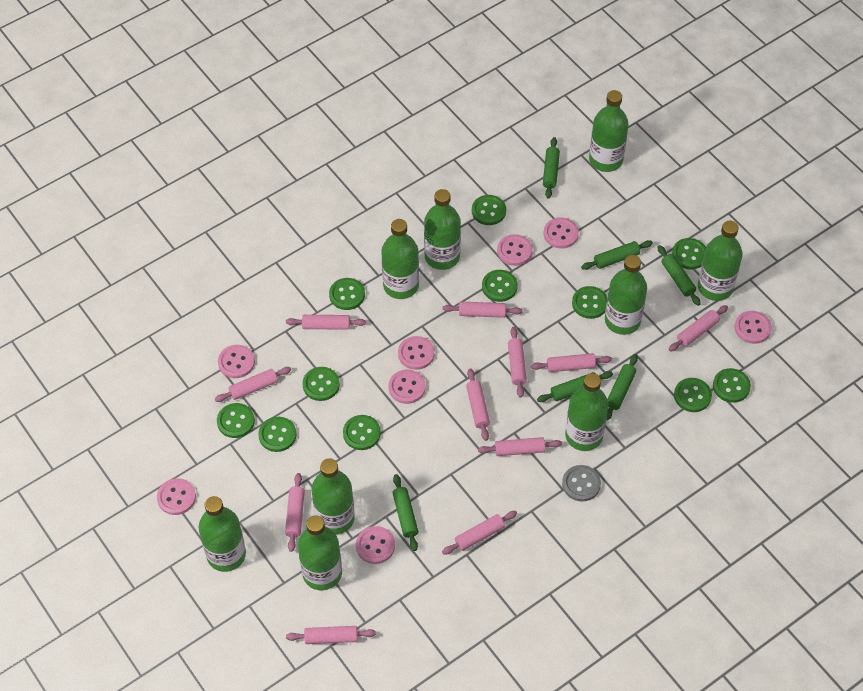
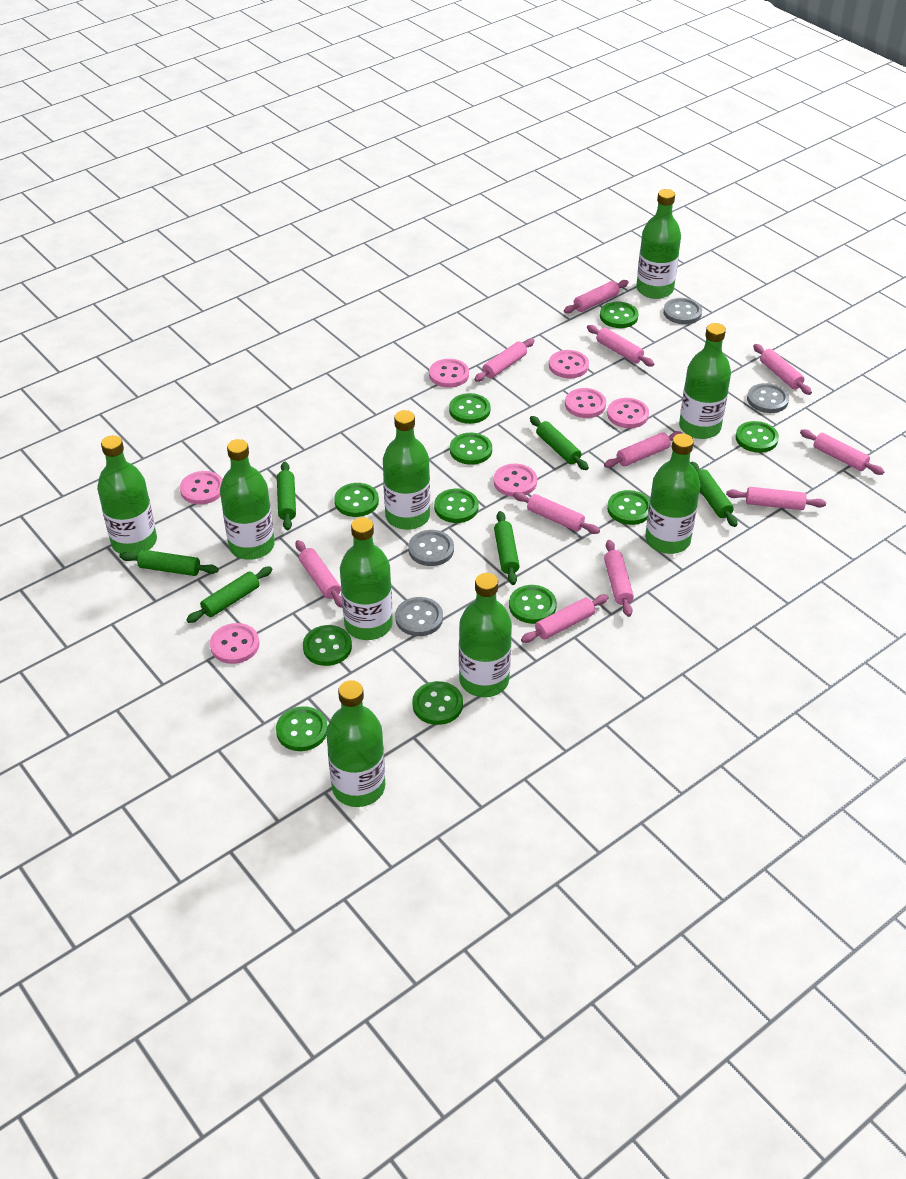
grey button: 1 -> 4
pink button: 8 -> 7

